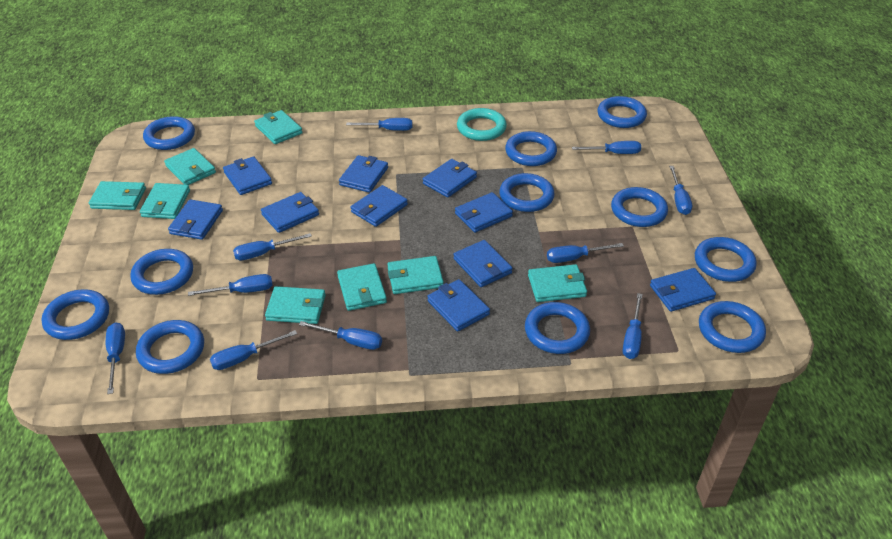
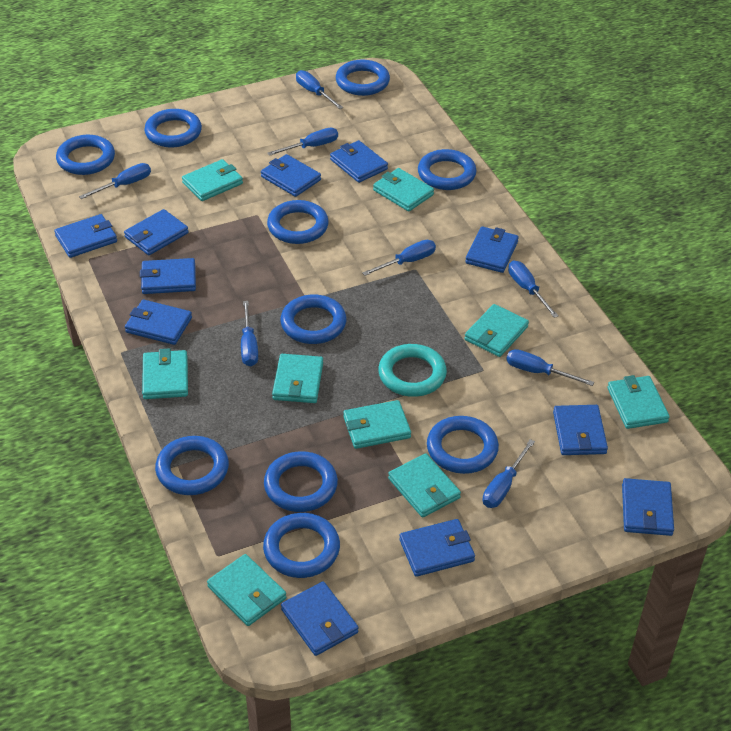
blue ring: 11 -> 10
blue screwdriver: 10 -> 8
blue wallet: 10 -> 11
turquoise wallet: 8 -> 9

